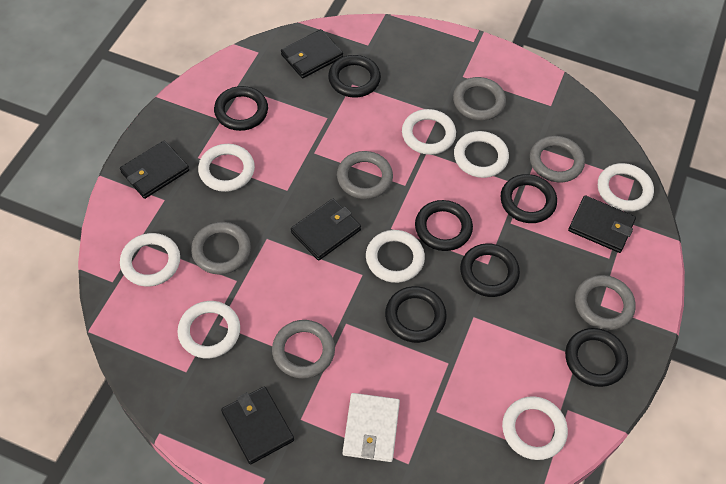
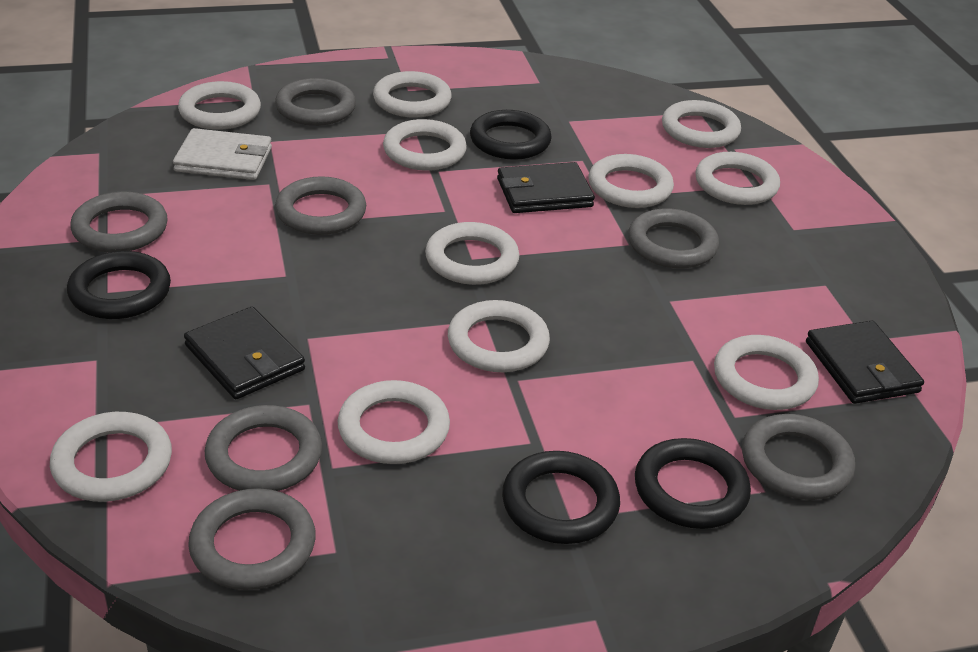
black ring: 7 -> 4
black wallet: 5 -> 3
grey ring: 6 -> 7
white ring: 8 -> 11

